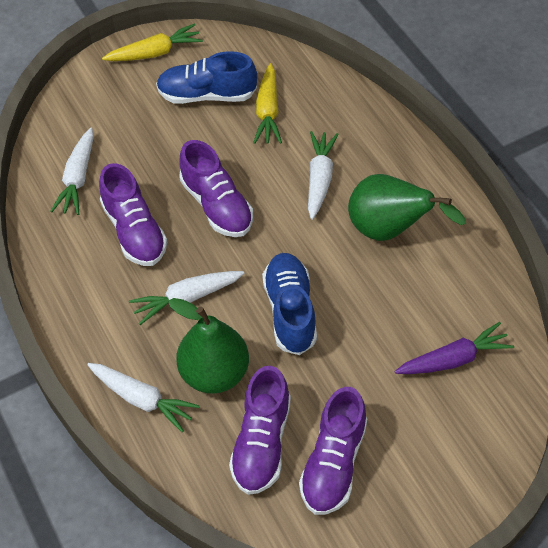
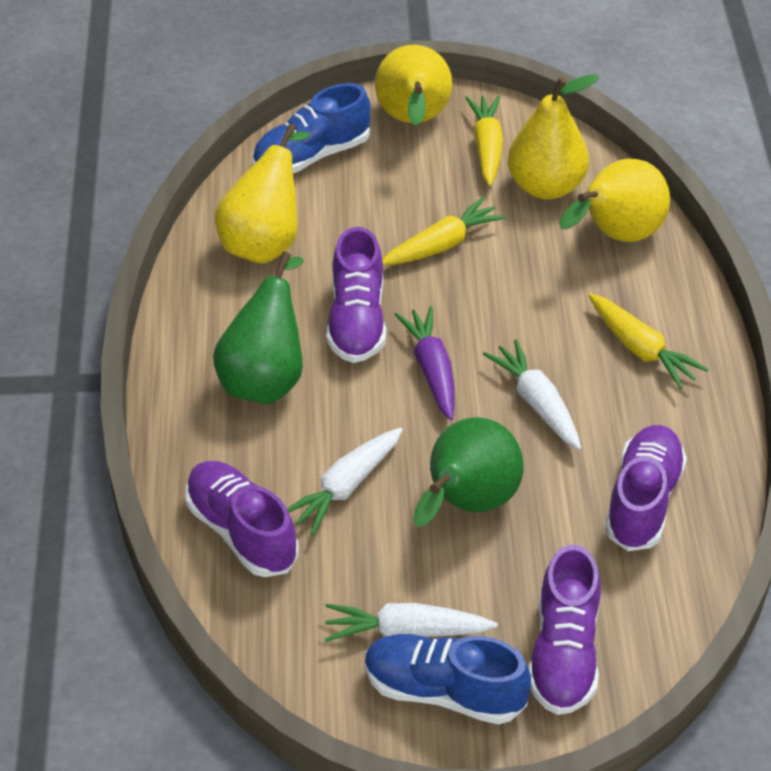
white carrot: 4 -> 3
yellow carrot: 2 -> 3
yellow pear: 0 -> 4

